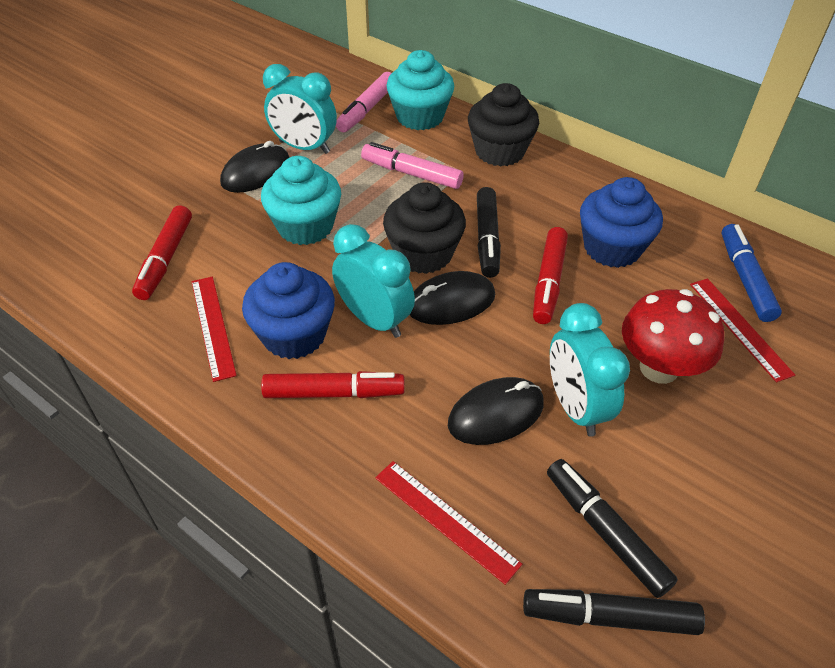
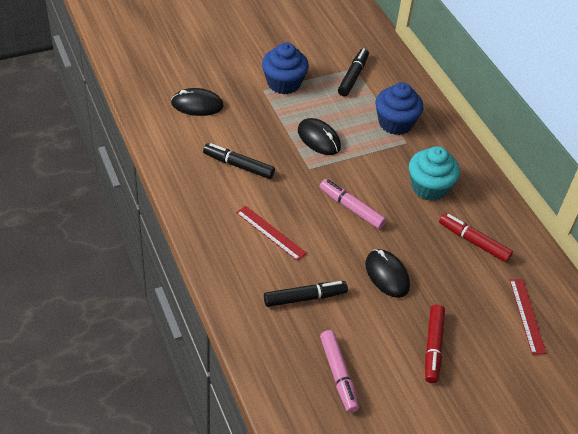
black cupcake: 2 -> 0
blue marker: 1 -> 0
red marker: 3 -> 2
red mushroom: 1 -> 0
red ruler: 3 -> 2
turquoise clock: 3 -> 0
turquoise cupcake: 2 -> 1

